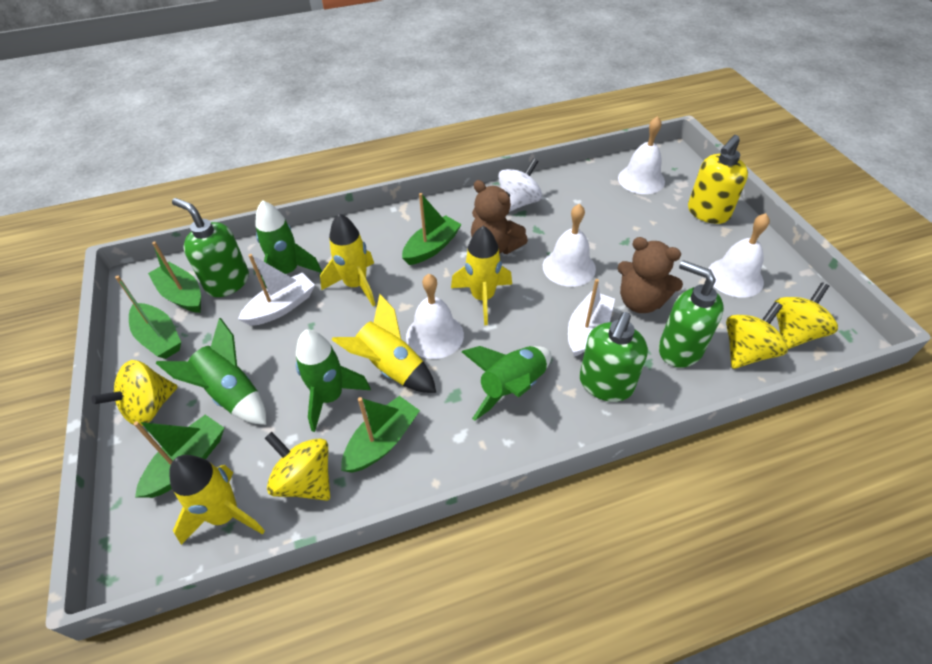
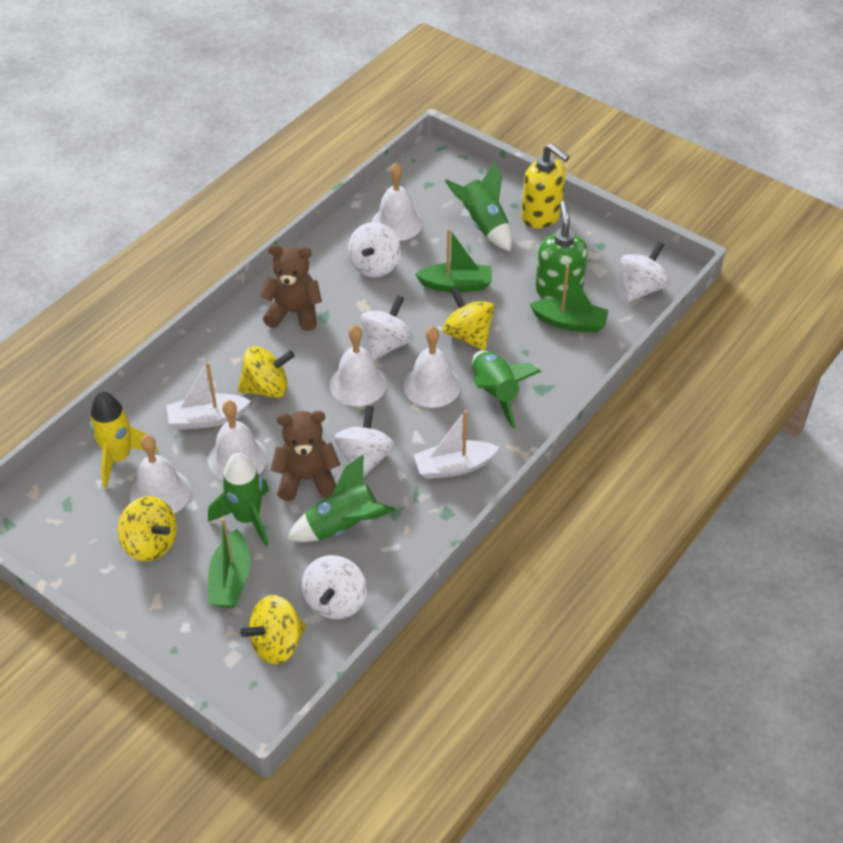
green boat: 5 -> 3
green soap dispenser: 3 -> 1
white bell: 4 -> 5
white spinning top: 1 -> 5
yellow rocket: 4 -> 1

